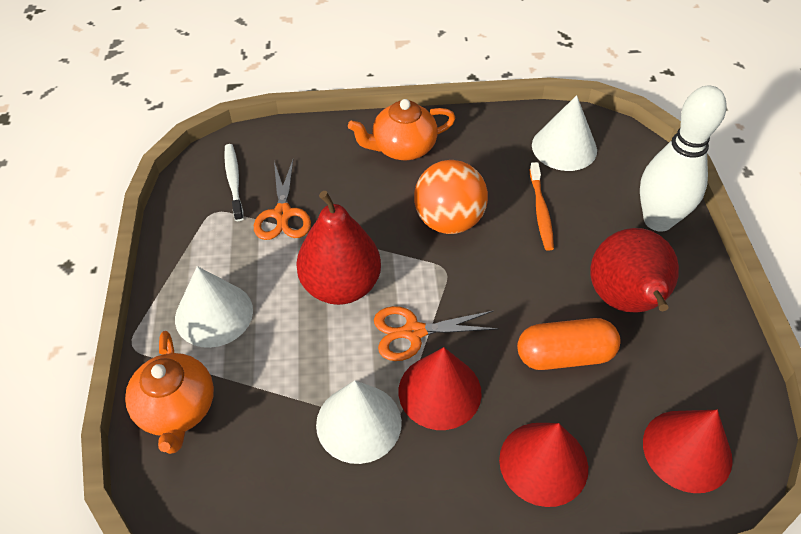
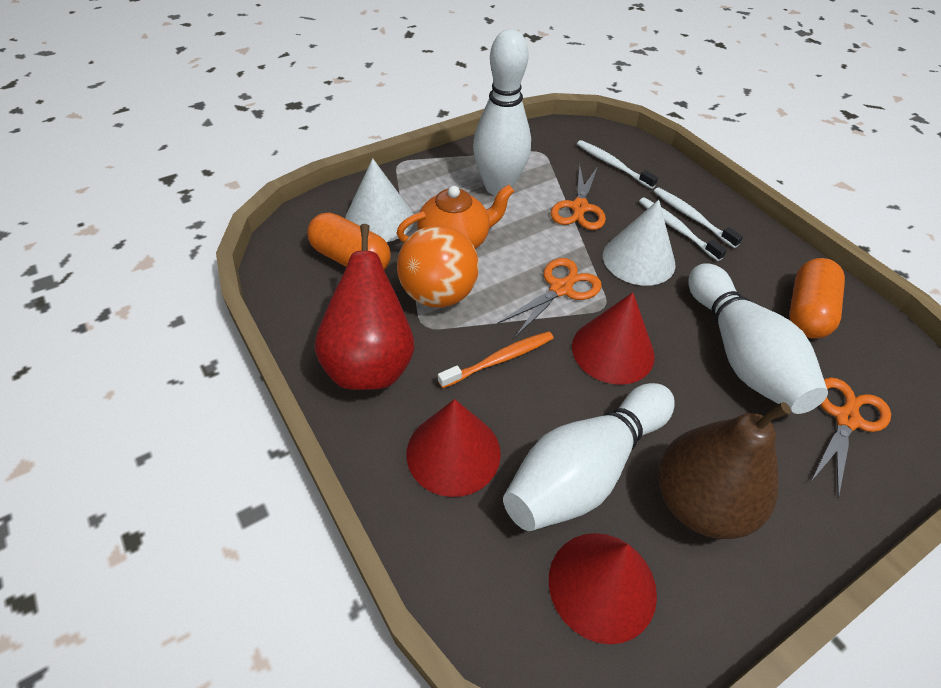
brown pear: 0 -> 1
orange capsule: 1 -> 2
orange scissors: 2 -> 3
orange teapot: 2 -> 1
red pear: 2 -> 1
white bowling pin: 1 -> 3
white cone: 3 -> 2
white toothbrush: 1 -> 3

